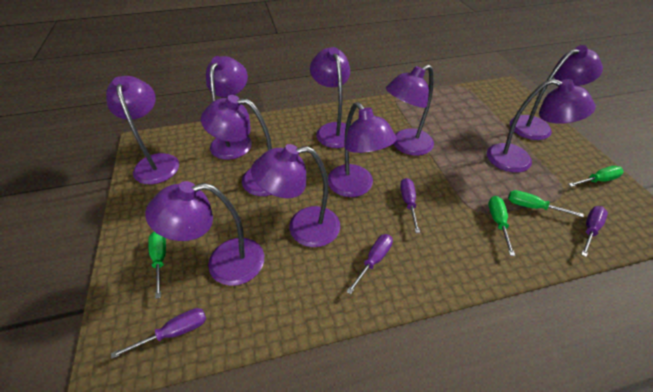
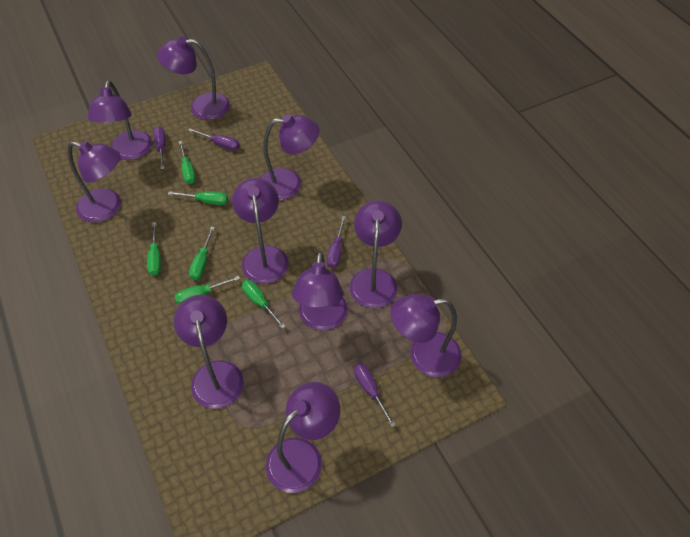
green screwdriver: 4 -> 6

